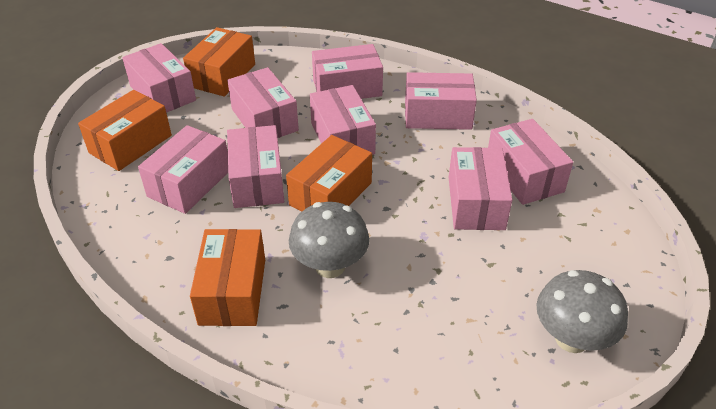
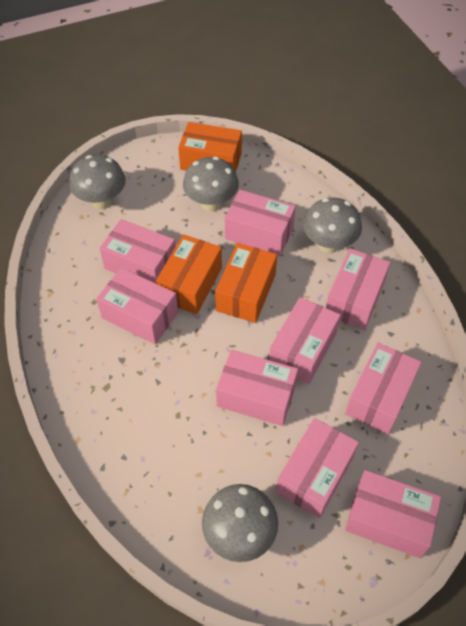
grey mushroom: 2 -> 4
orange box: 4 -> 3

